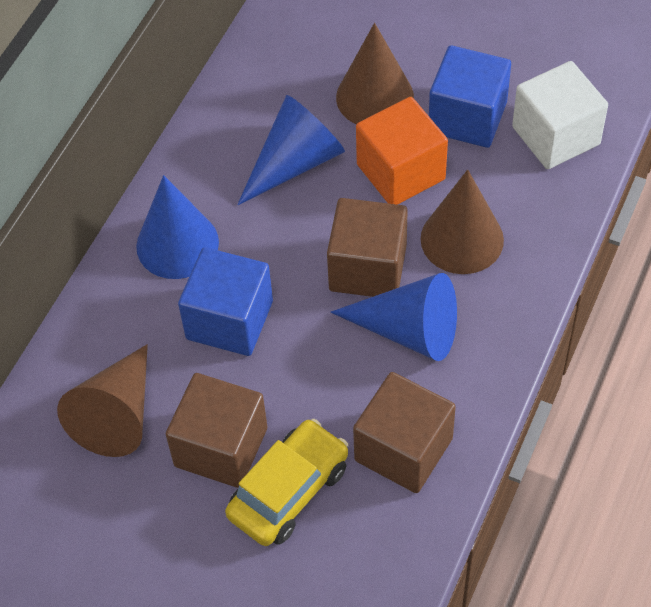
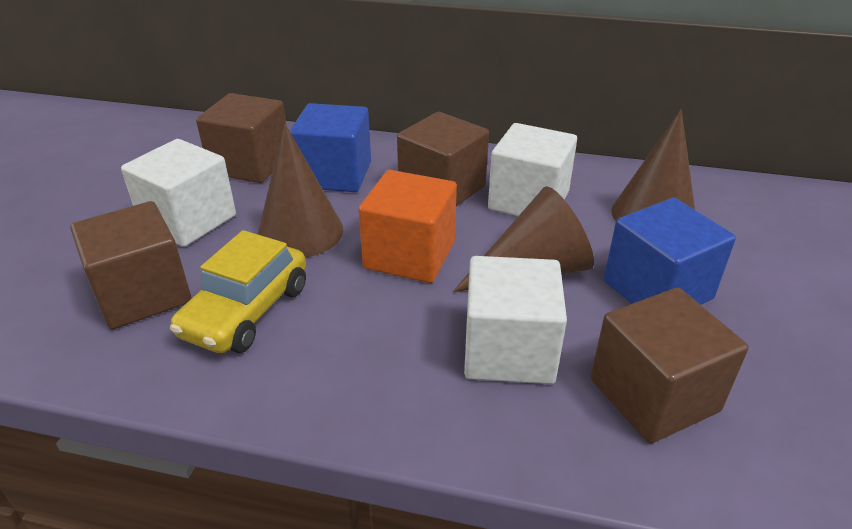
blue cone: 3 -> 0
brown cube: 3 -> 4
white cube: 1 -> 3

